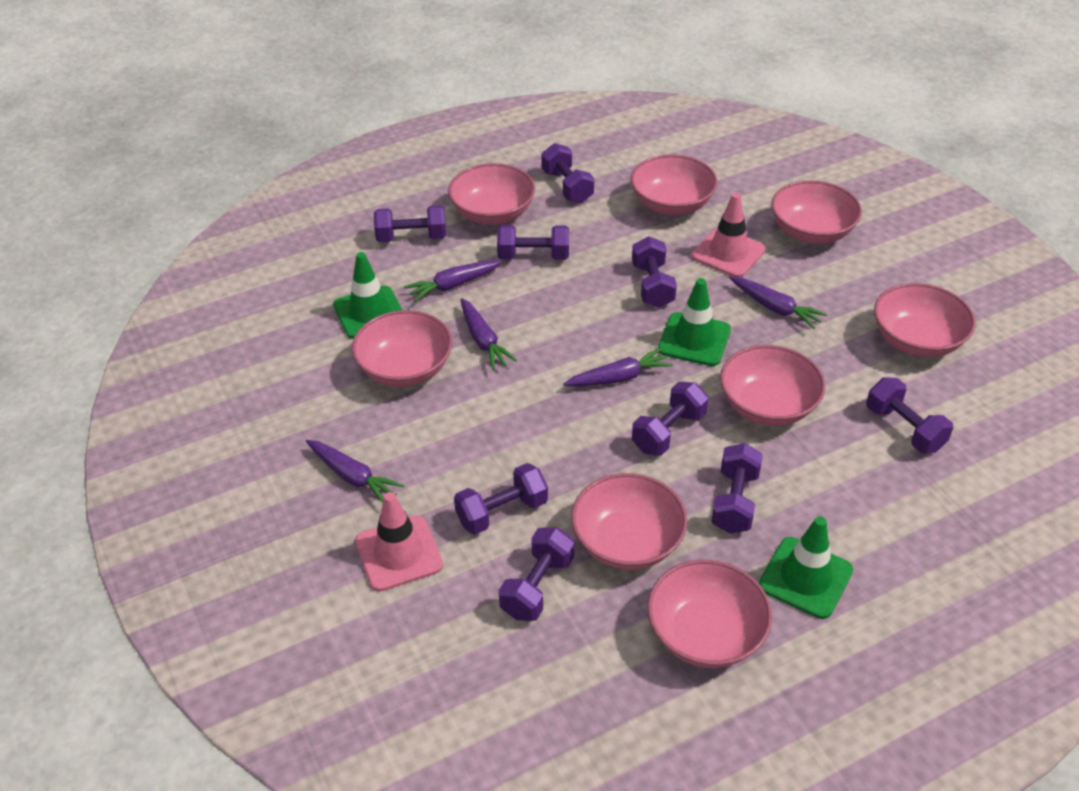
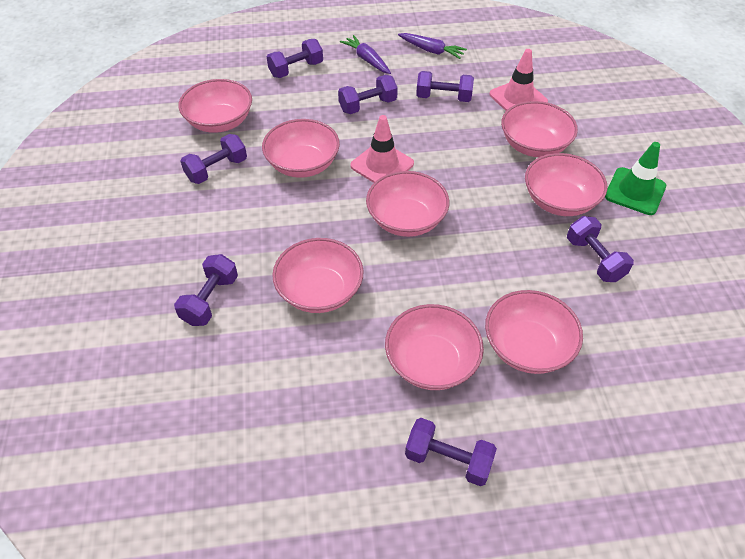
green traffic cone: 3 -> 1
purple carrot: 5 -> 2
purple dumbbell: 9 -> 7

